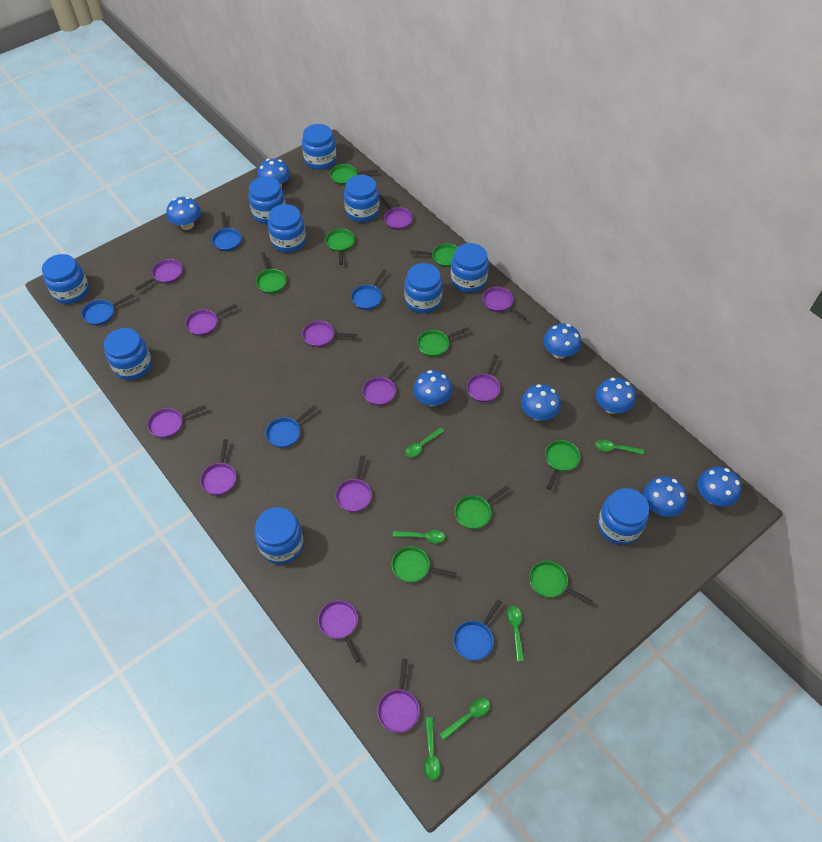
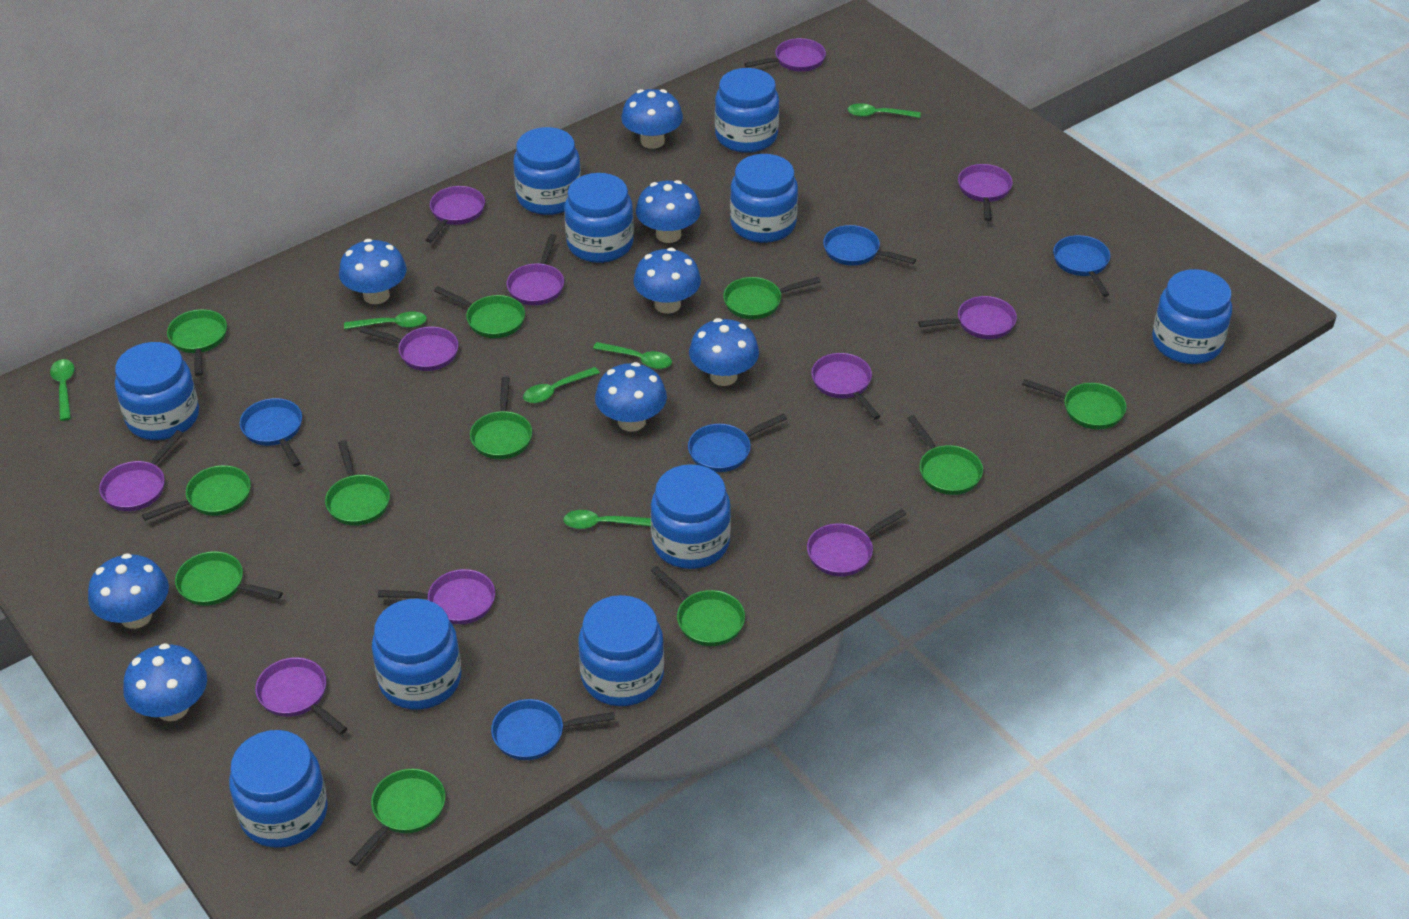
green pan: 9 -> 11
purple pan: 12 -> 11

